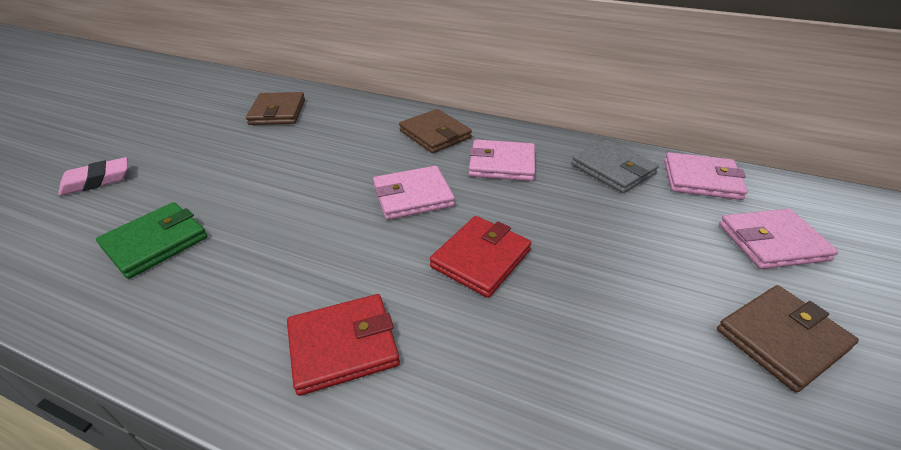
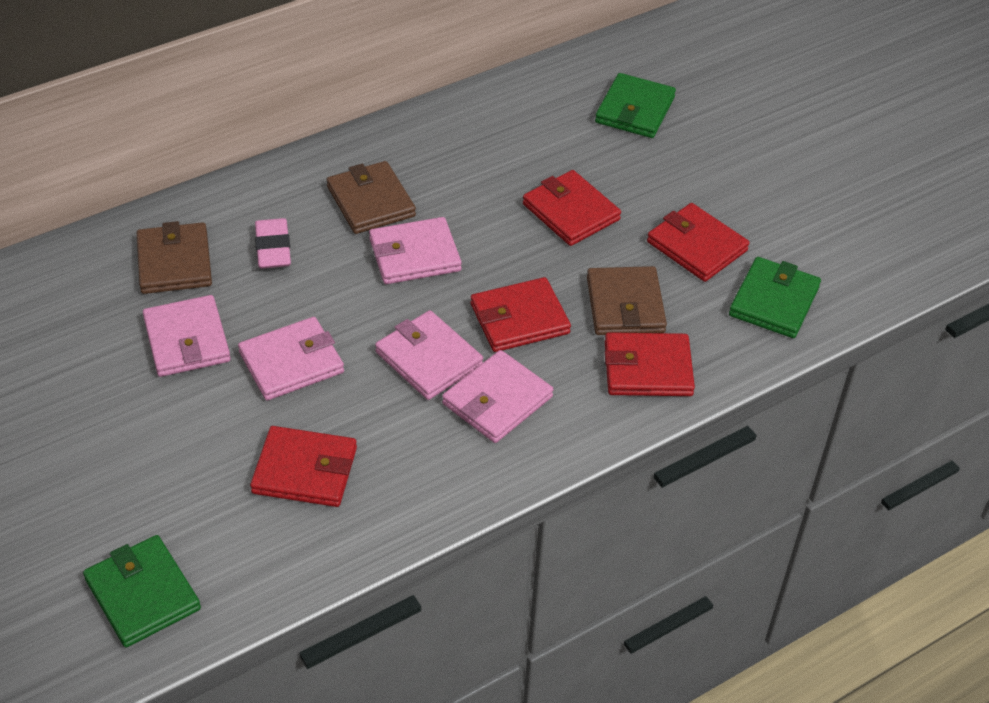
green wallet: 1 -> 3
grey wallet: 1 -> 0
pink wallet: 4 -> 5
red wallet: 2 -> 5

